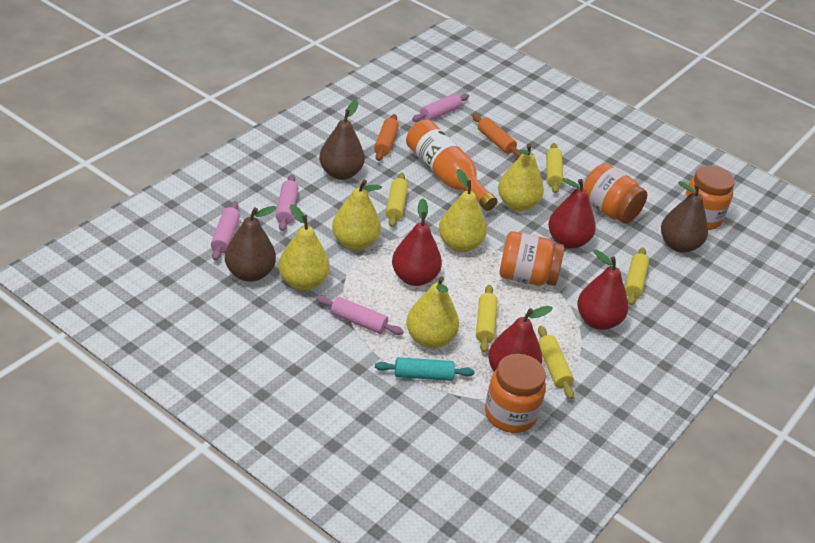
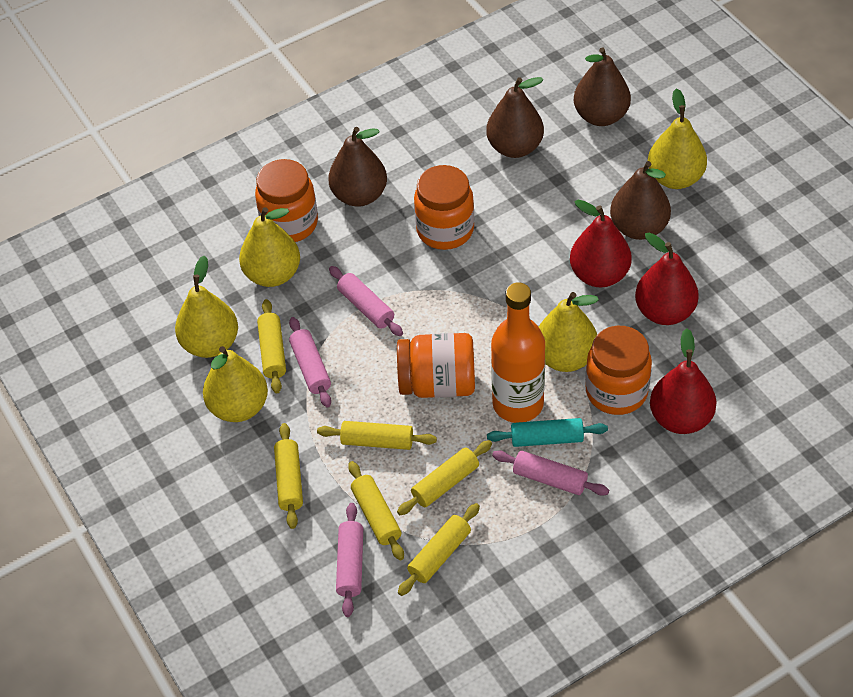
brown pear: 3 -> 4
orange rolling pin: 2 -> 0
red pear: 4 -> 3
yellow rolling pin: 5 -> 6

